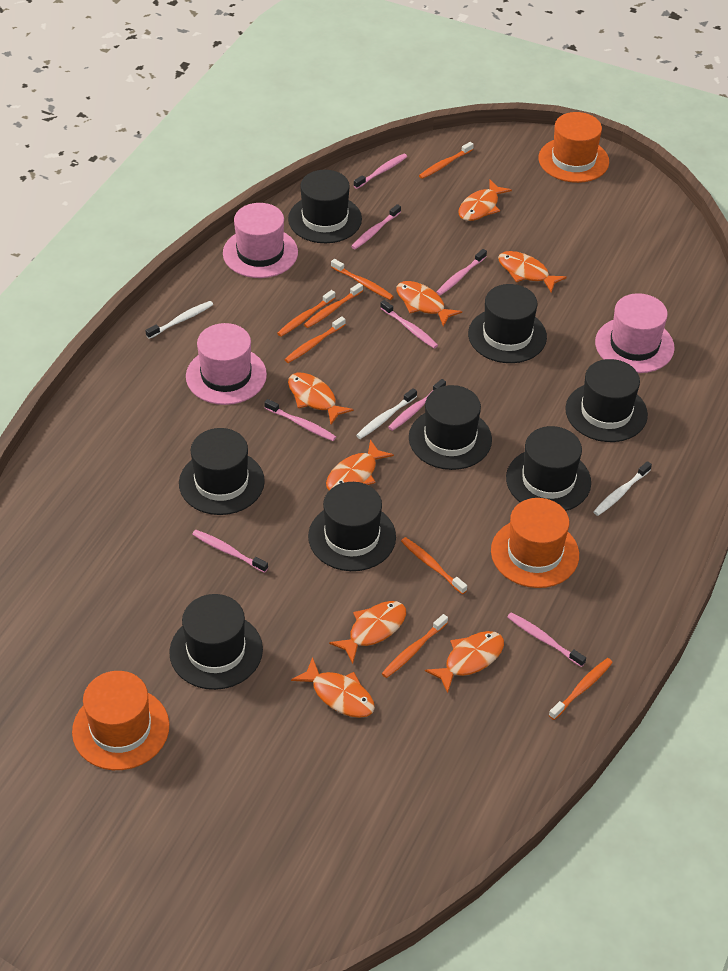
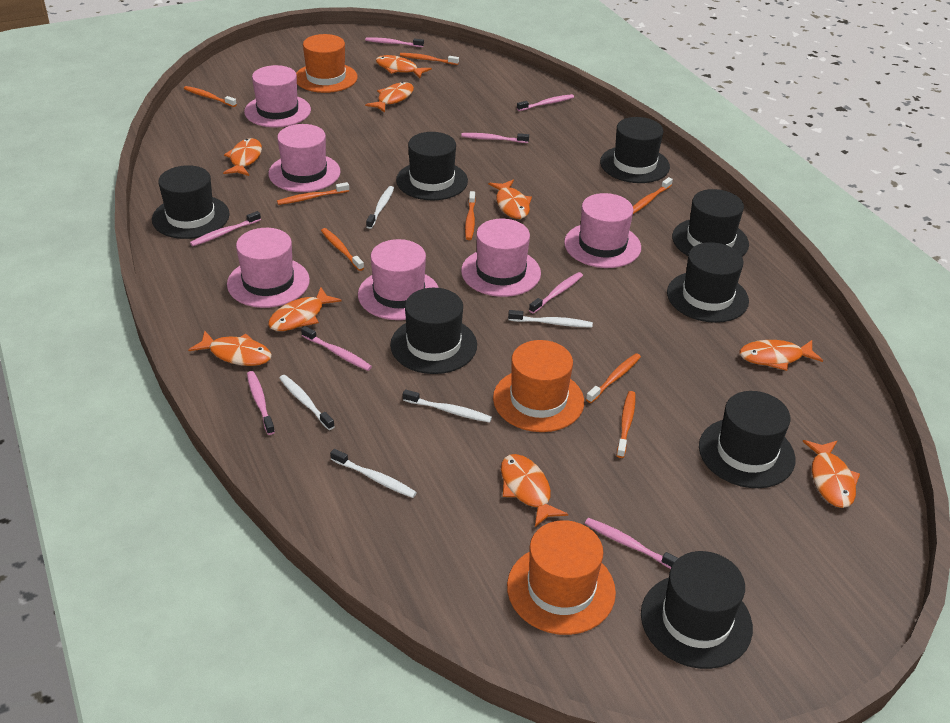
orange fish: 8 -> 9
pink hat: 3 -> 6
white toothbrush: 3 -> 5

